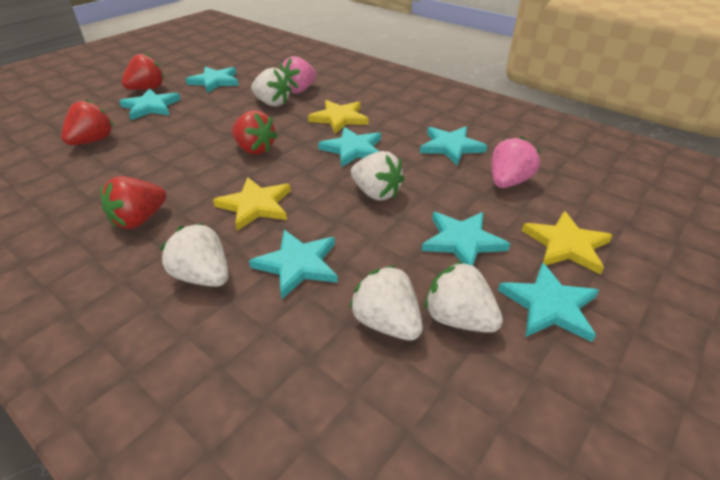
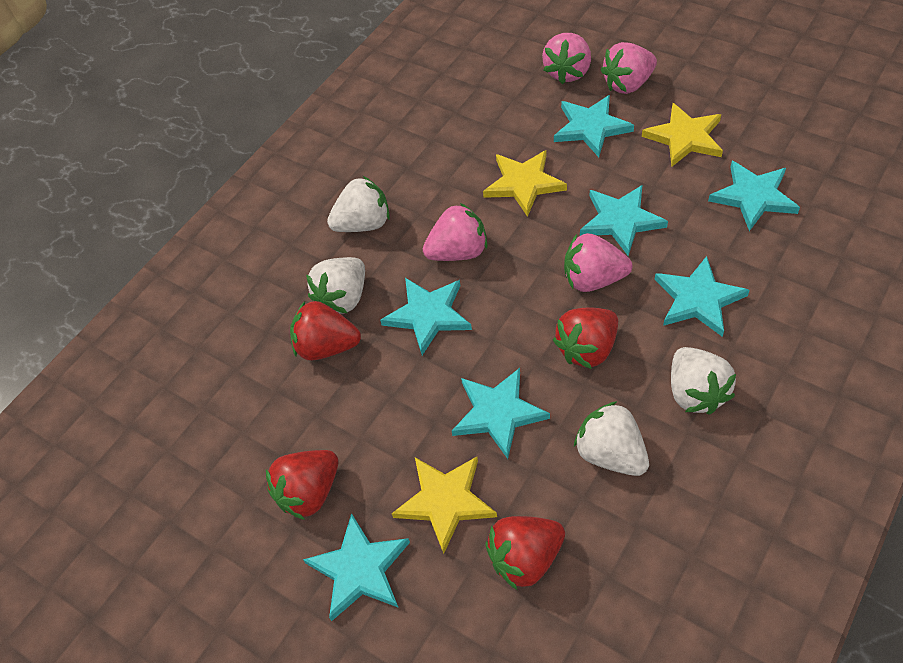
pink strawberry: 2 -> 4
white strawberry: 5 -> 4

